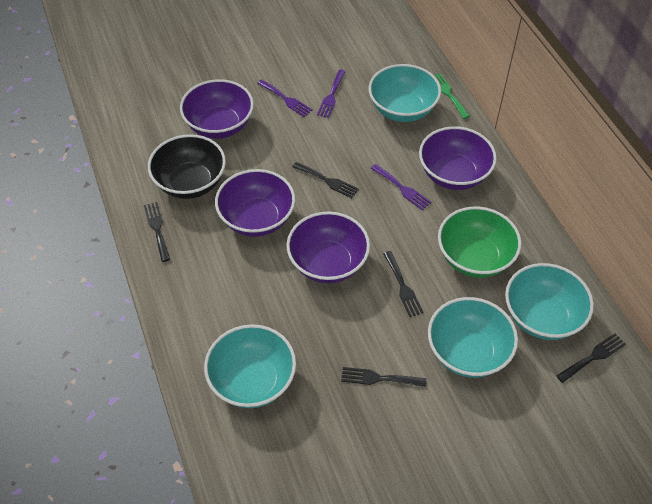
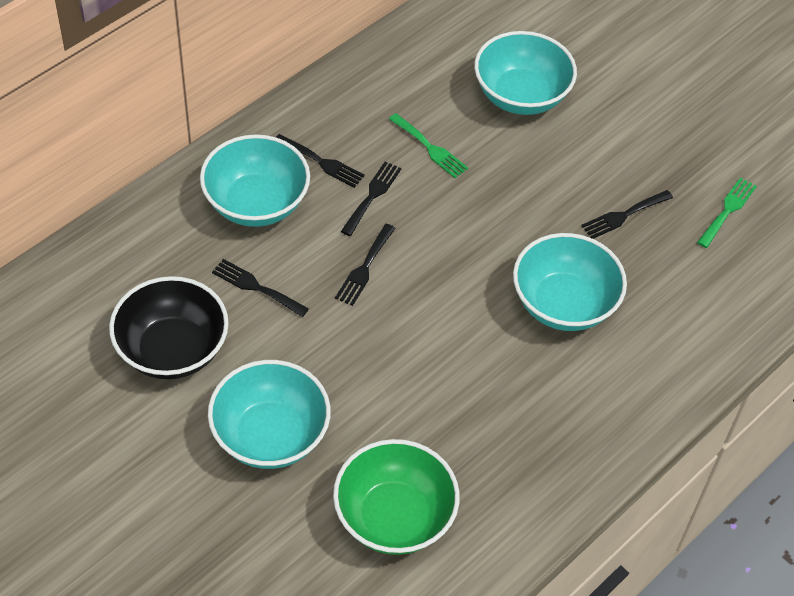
green fork: 1 -> 2
purple bowl: 4 -> 0
purple fork: 3 -> 0

